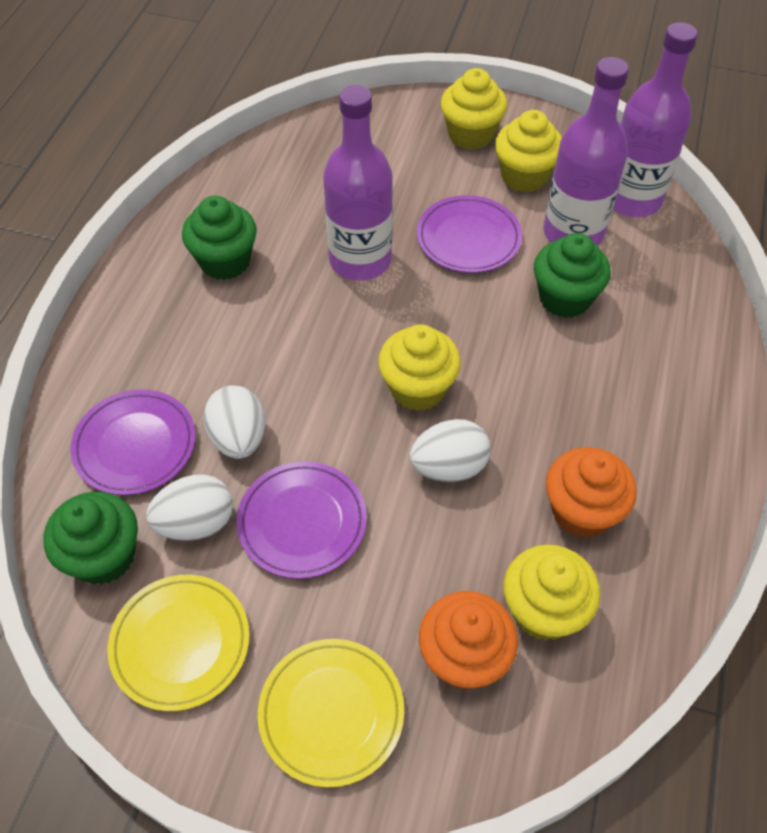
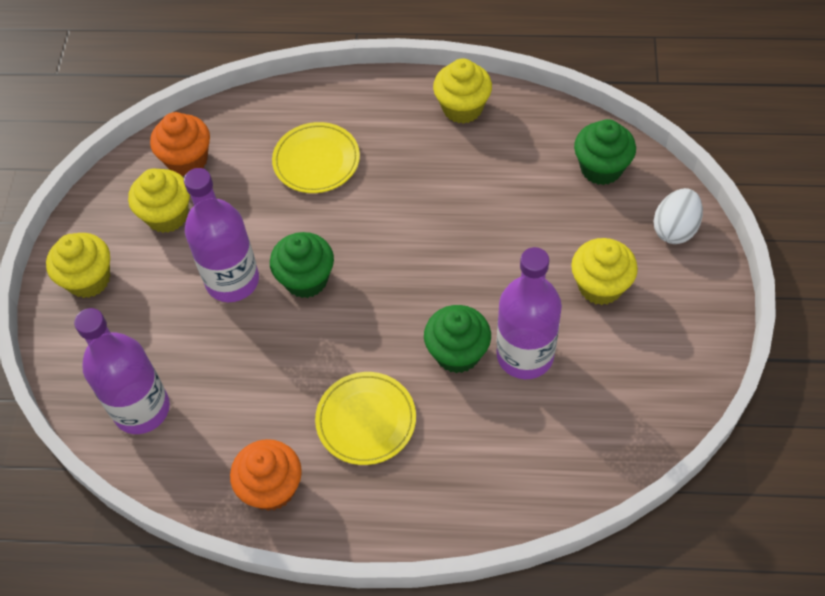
purple plate: 3 -> 0
white egg: 3 -> 1

